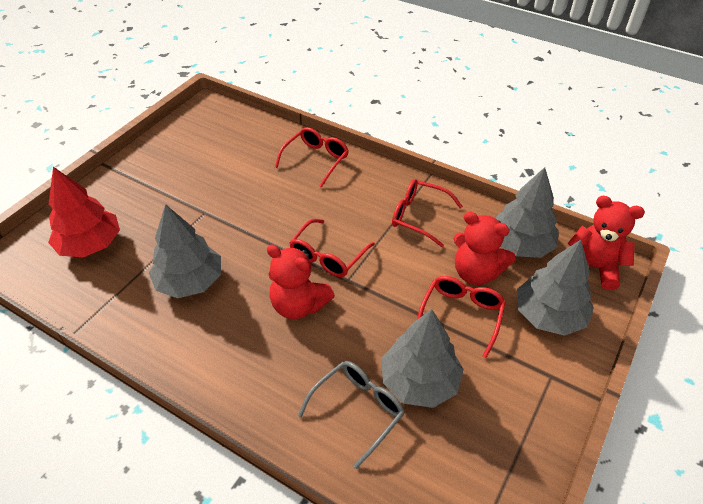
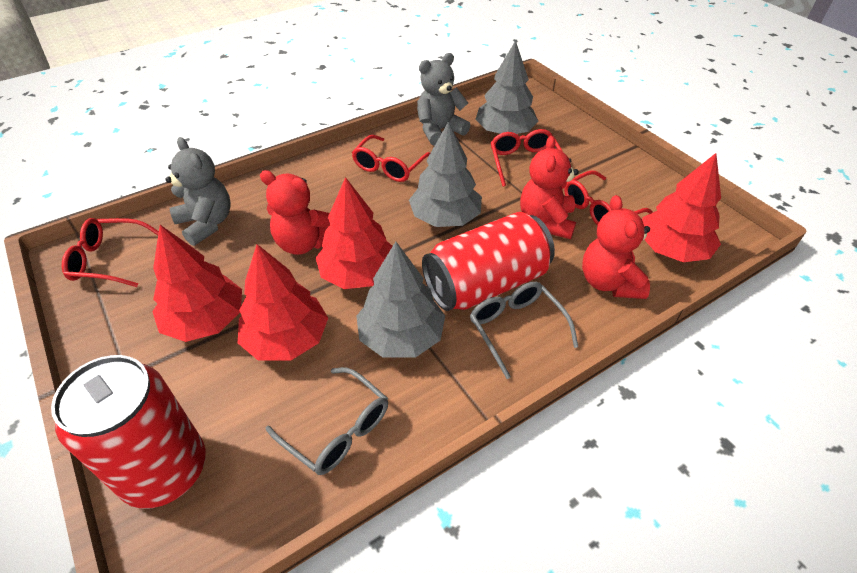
grey glasses: 1 -> 2
grey teddy bear: 0 -> 2
grey tree: 4 -> 3
red can: 0 -> 2
red tree: 1 -> 4

